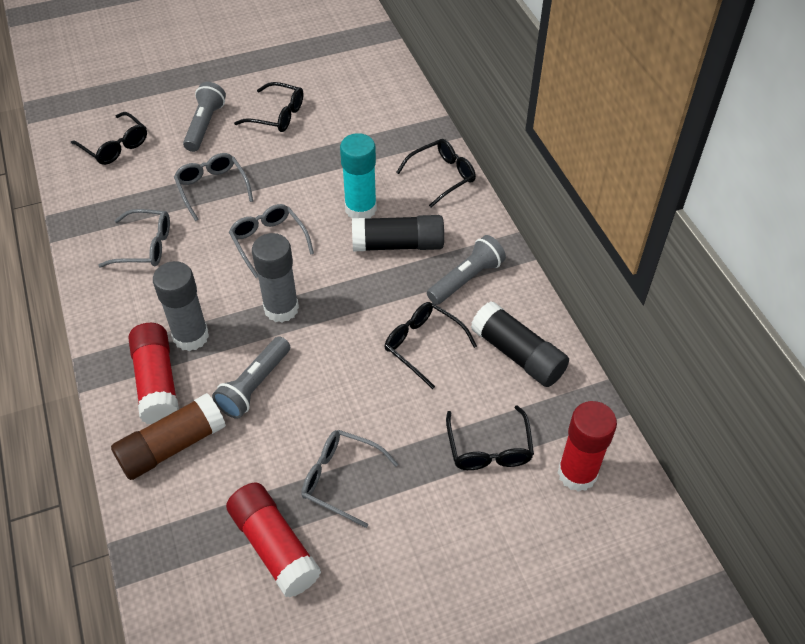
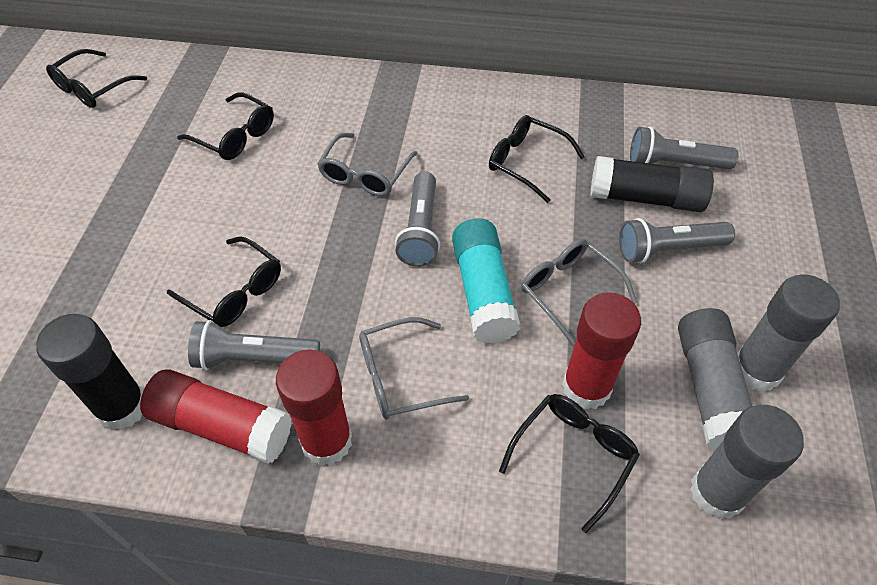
brown glue stick: 1 -> 0
grey flashlight: 3 -> 4
grey glasses: 4 -> 3
grey glue stick: 2 -> 3

